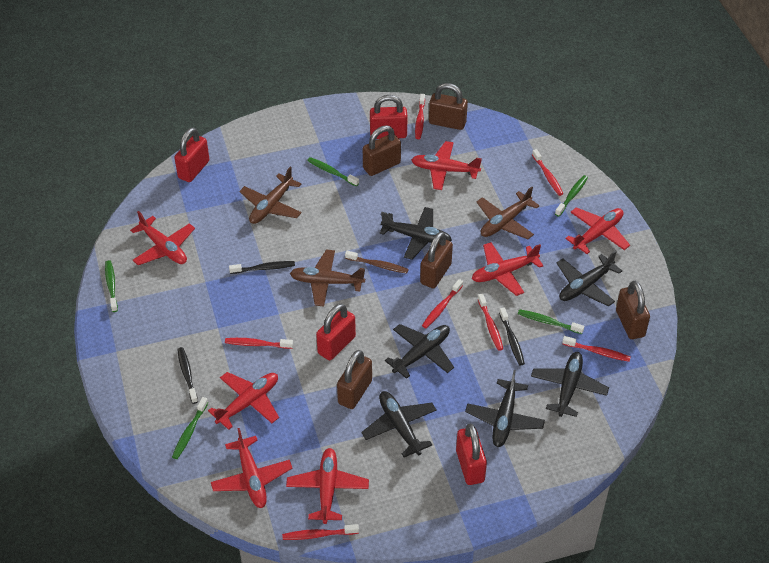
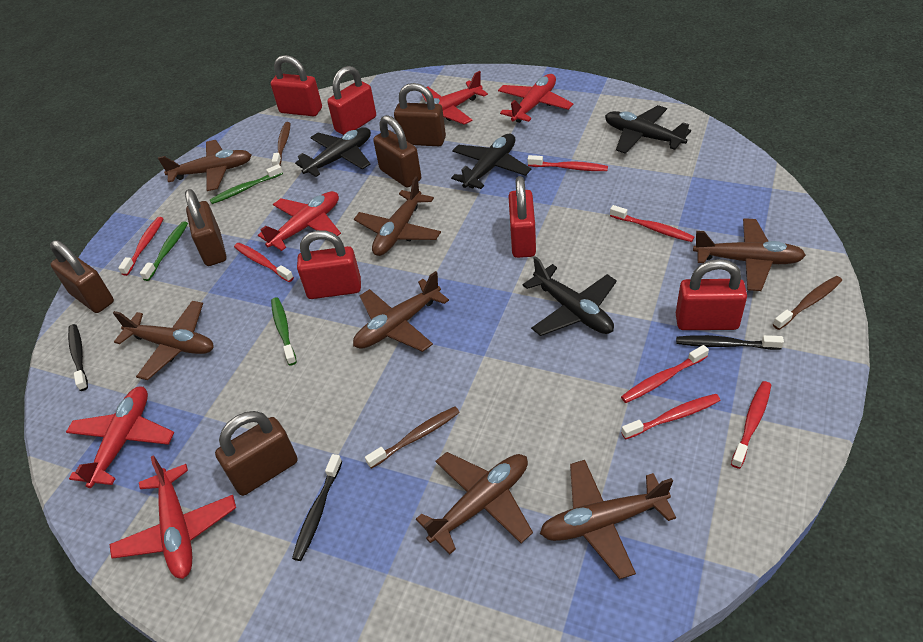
black plane: 6 -> 4
brown plane: 3 -> 7
brown toothbrush: 1 -> 3
green toothbrush: 5 -> 3
red padlock: 4 -> 5
red plane: 7 -> 5

